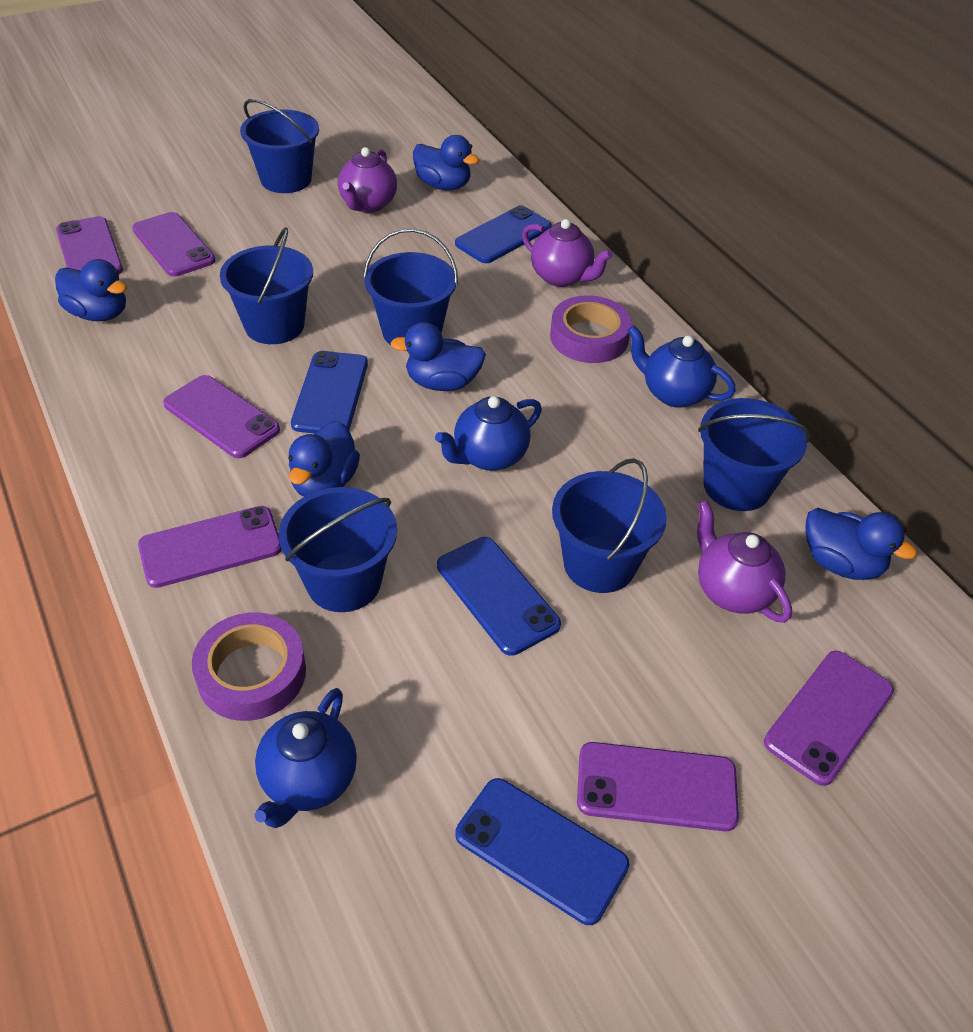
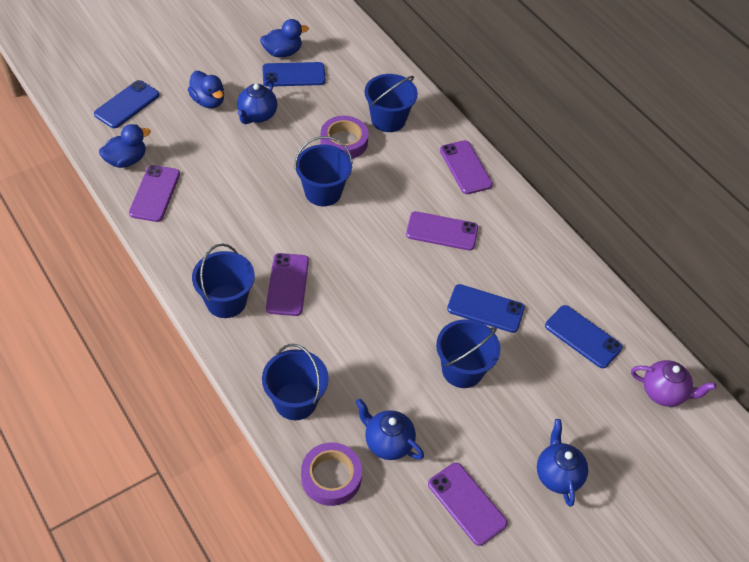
blue bucket: 6 -> 5
blue duck: 5 -> 3
purple phone: 6 -> 5
purple teapot: 3 -> 1

